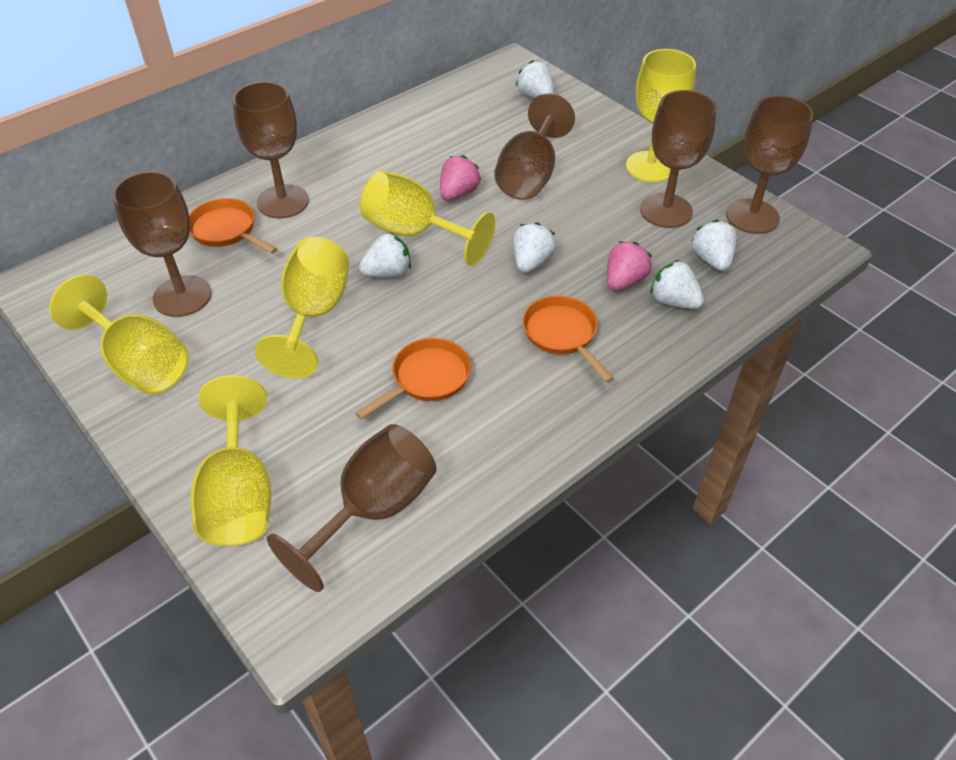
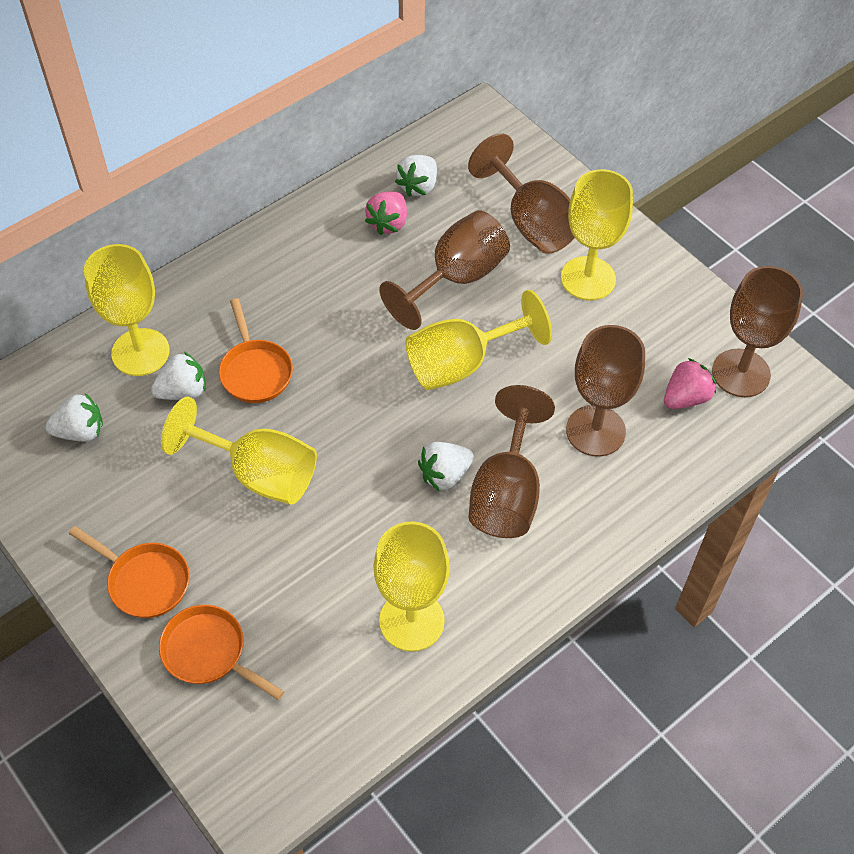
brown goblet: 6 -> 5
white strawberry: 5 -> 4

